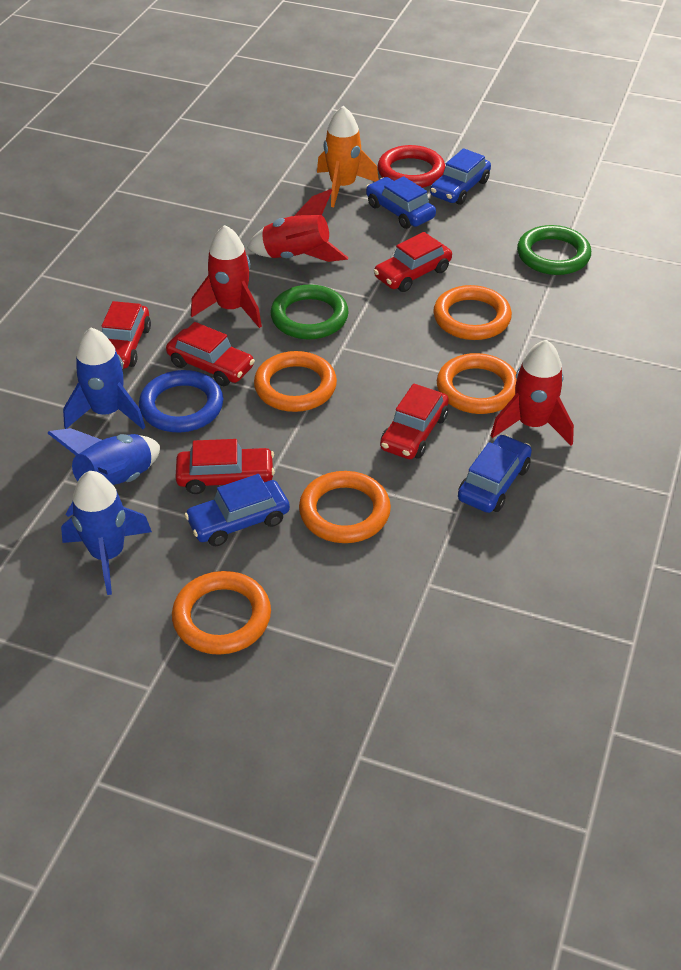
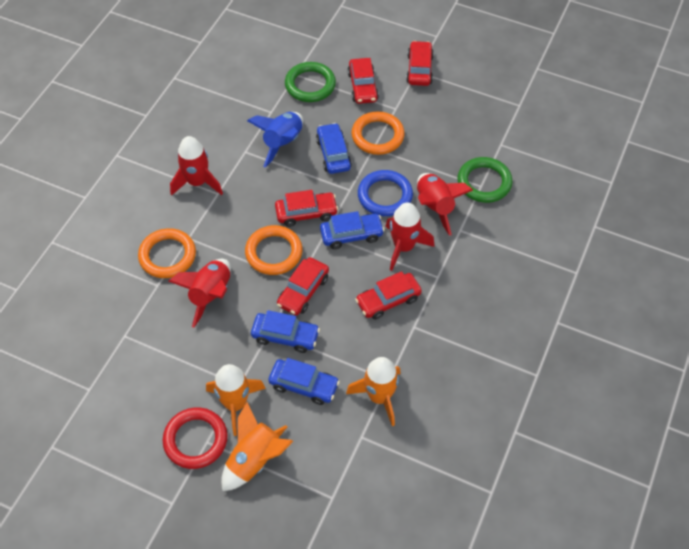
blue rocket: 3 -> 1
orange ring: 5 -> 3
orange rocket: 1 -> 3
red rocket: 3 -> 4

